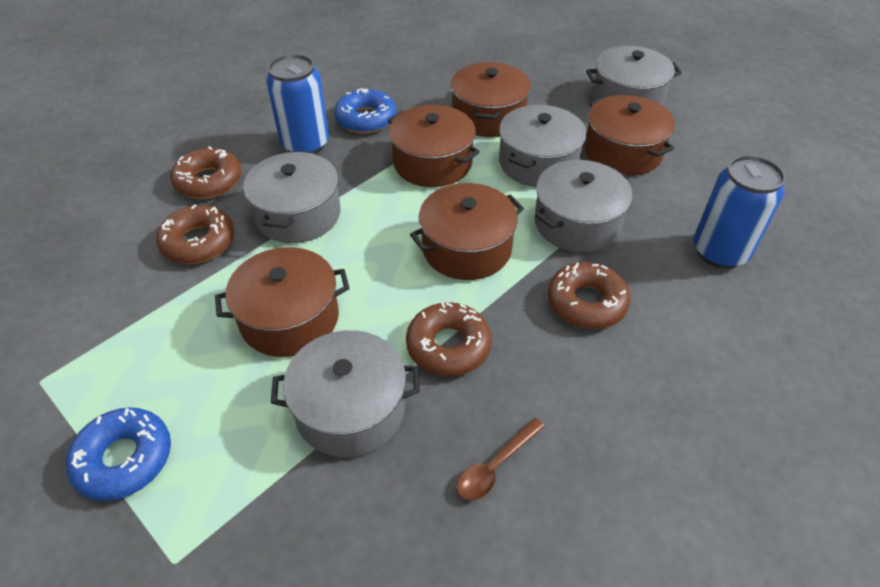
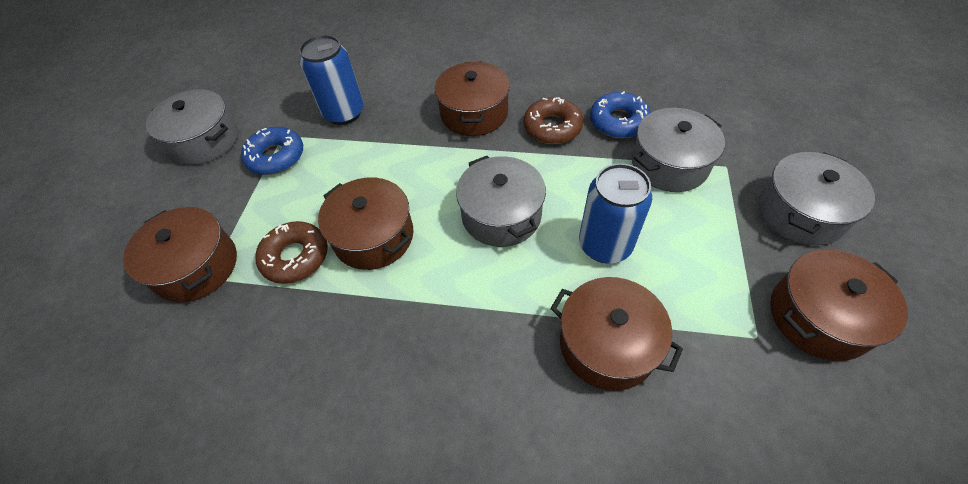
brown donut: 4 -> 2
brown spoon: 1 -> 0
grey pot: 5 -> 4

